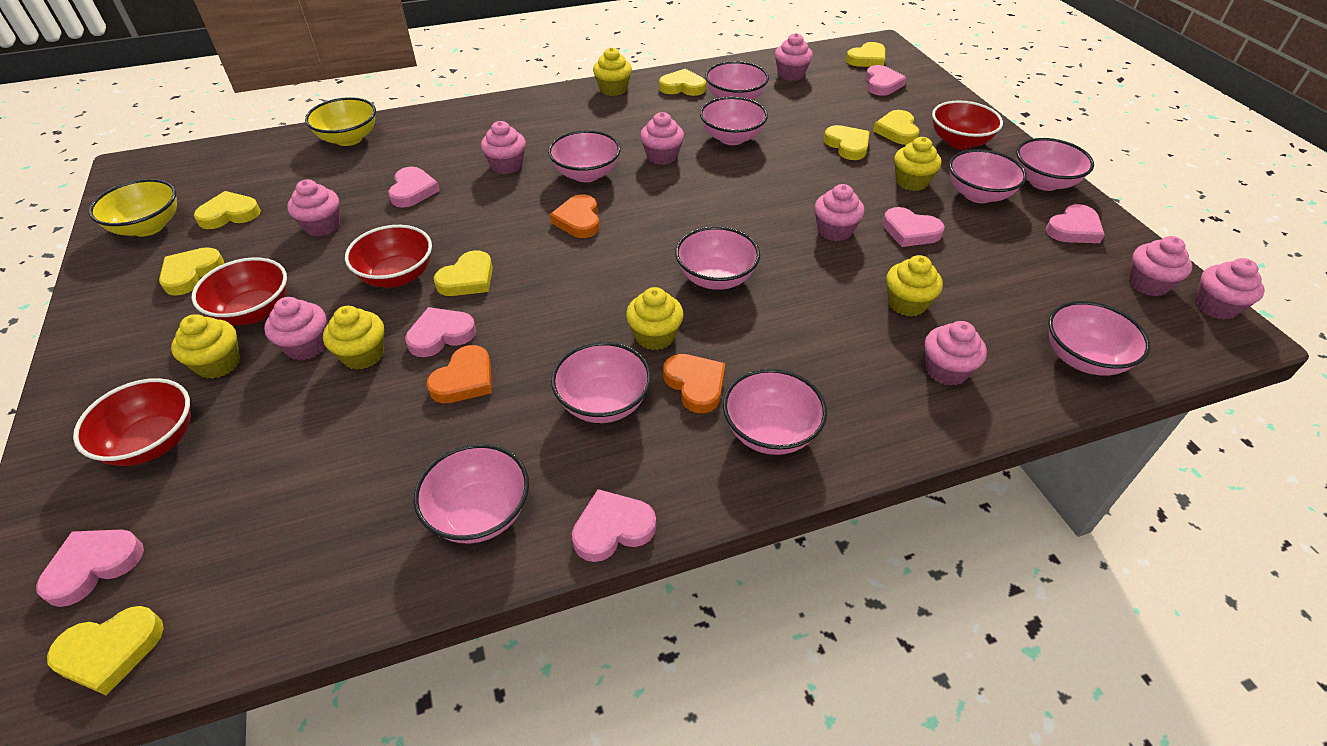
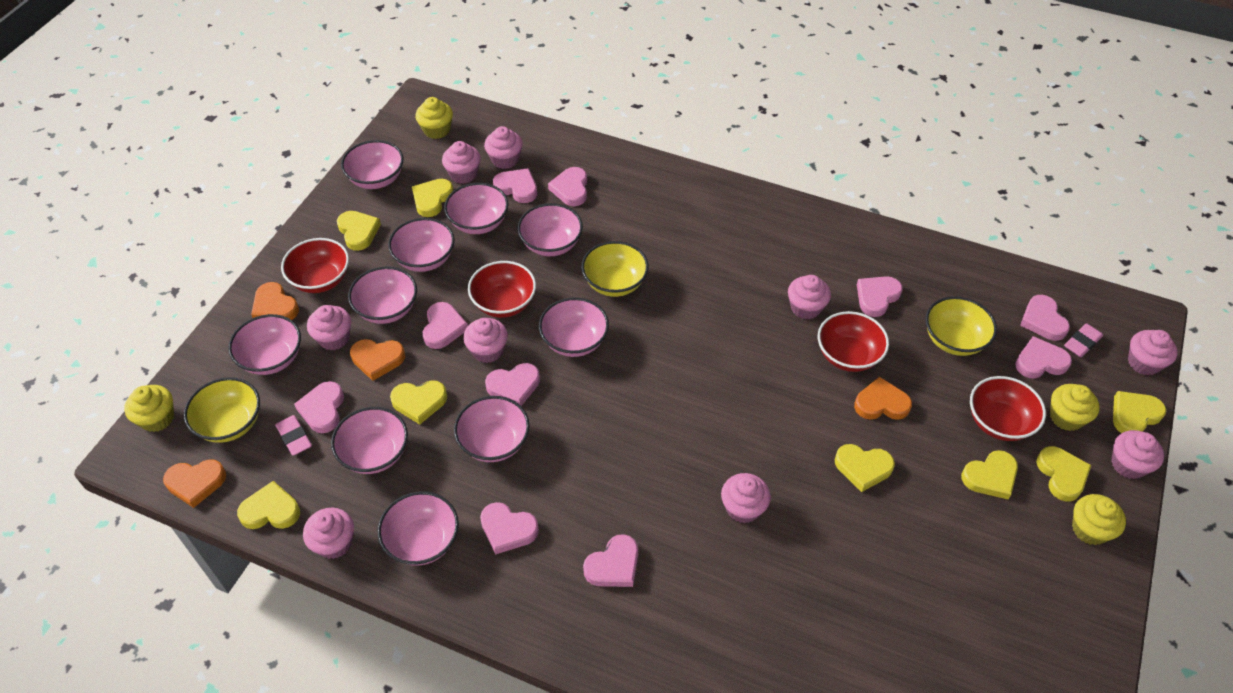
orange heart: 3 -> 4
pink eraser: 0 -> 2
pink heart: 7 -> 10
yellow bowl: 2 -> 3
yellow cupcake: 6 -> 4

